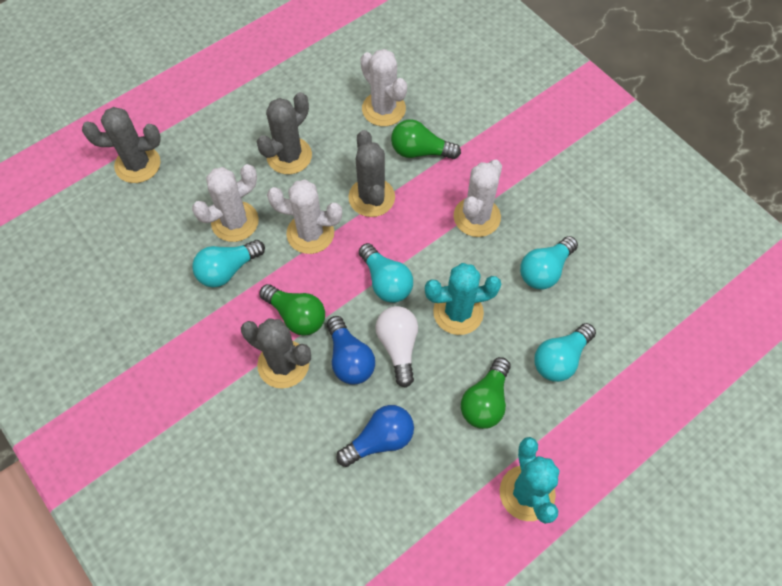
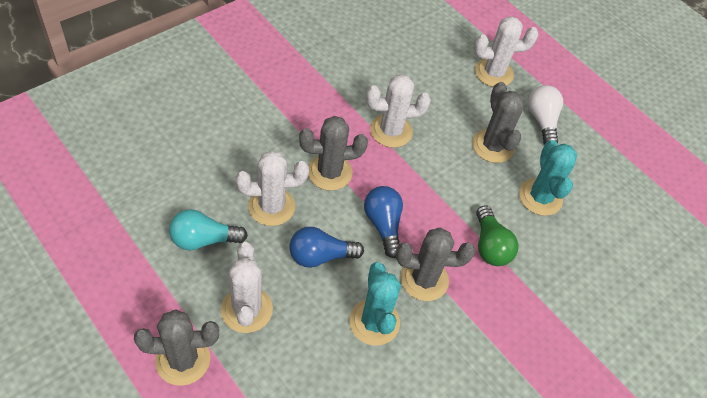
green light bulb: 3 -> 1
turquoise light bulb: 4 -> 1

